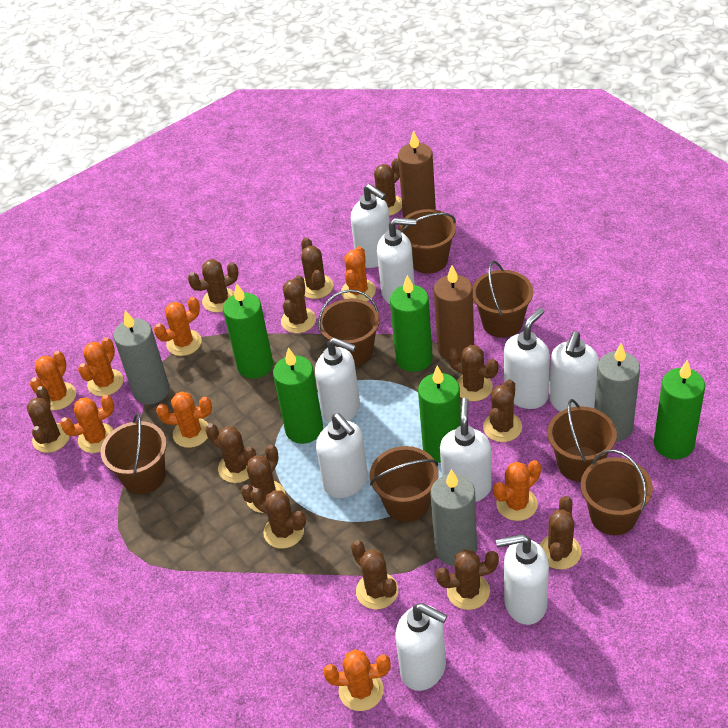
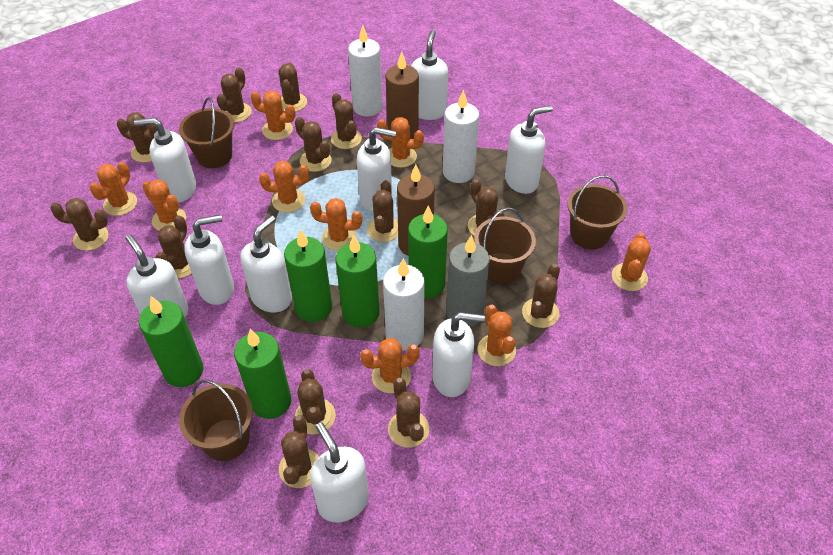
brown bucket: 7 -> 4
grey candle: 3 -> 1
orange cactus: 8 -> 9
white candle: 0 -> 3

